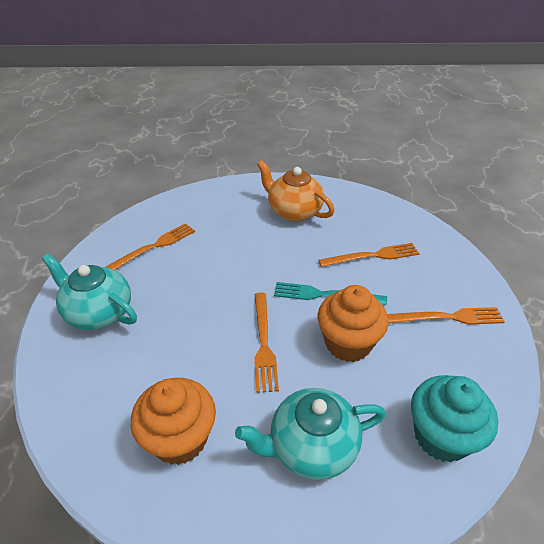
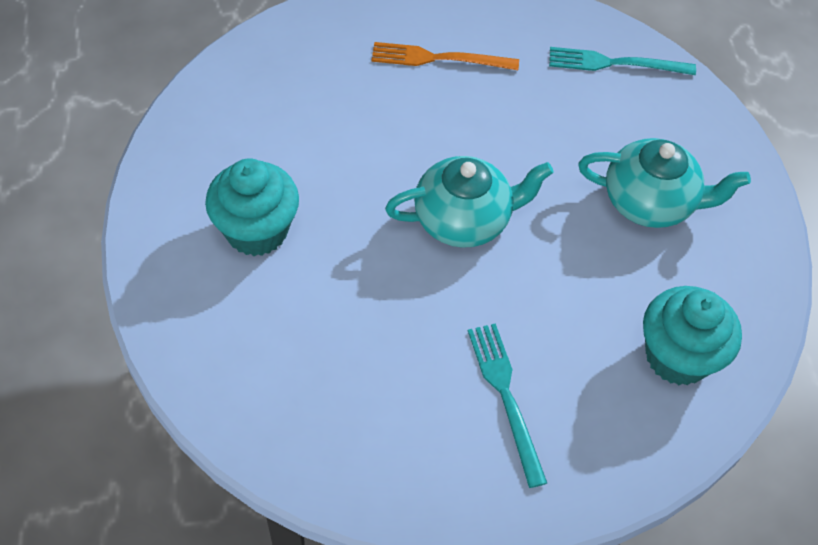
orange cupcake: 2 -> 0
orange fork: 4 -> 1
orange teapot: 1 -> 0
turquoise cupcake: 1 -> 2
turquoise fork: 1 -> 2

